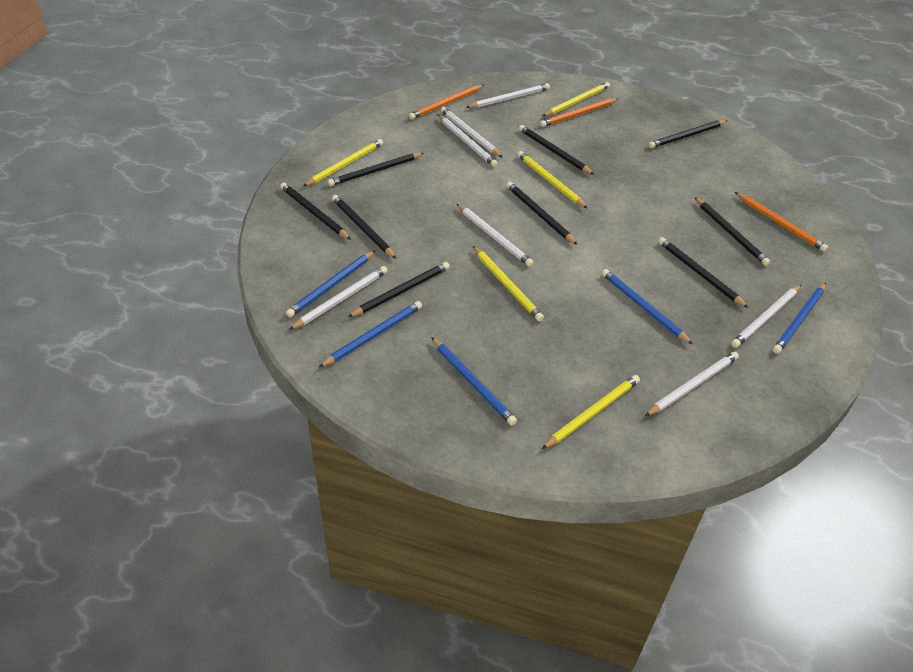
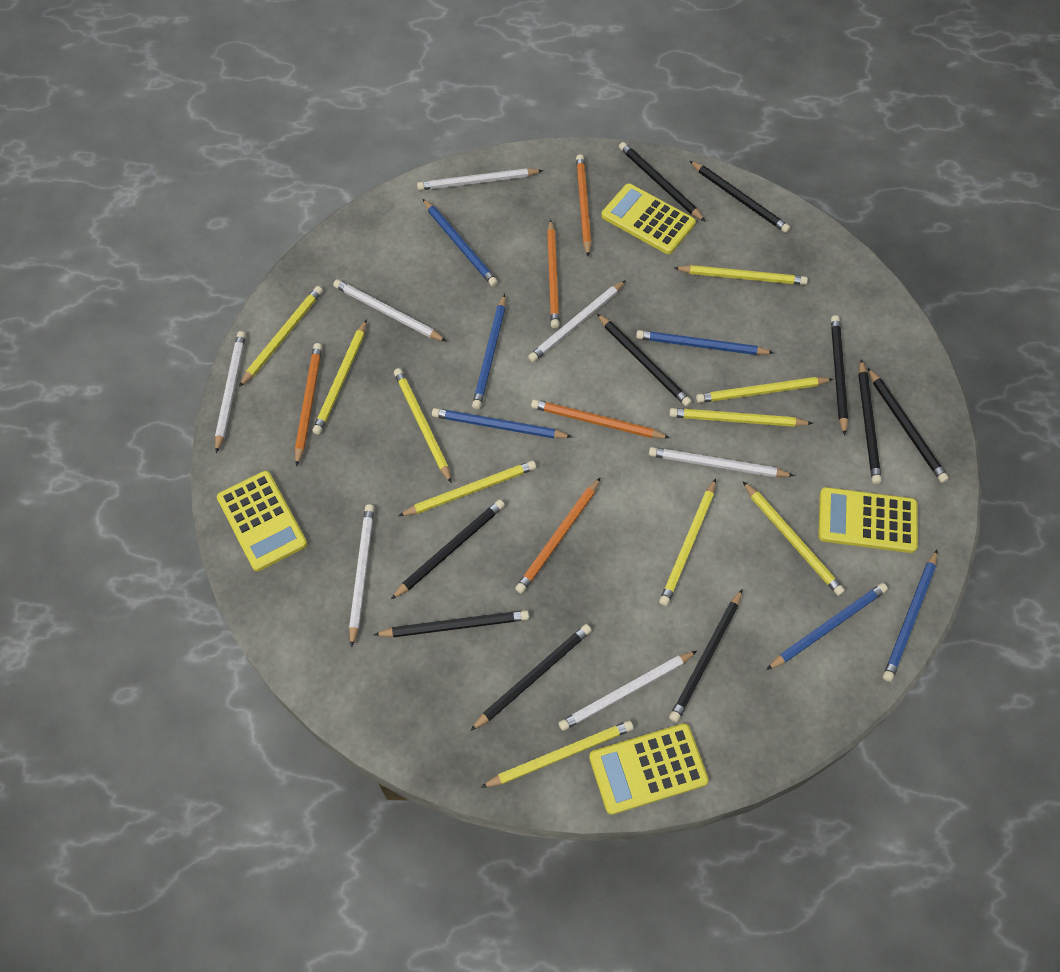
black pencil: 9 -> 10
blue pencil: 5 -> 6
orange pencil: 3 -> 5
yellow calculator: 0 -> 4
yellow pencil: 5 -> 10

